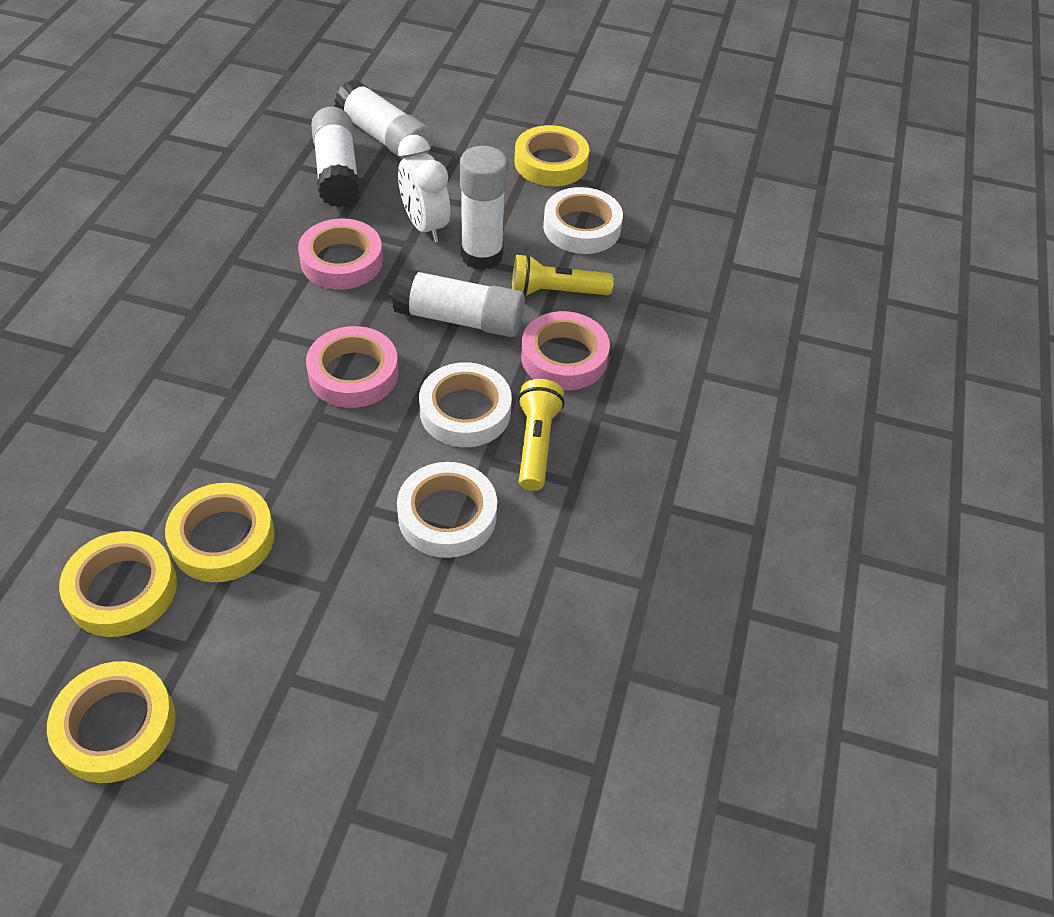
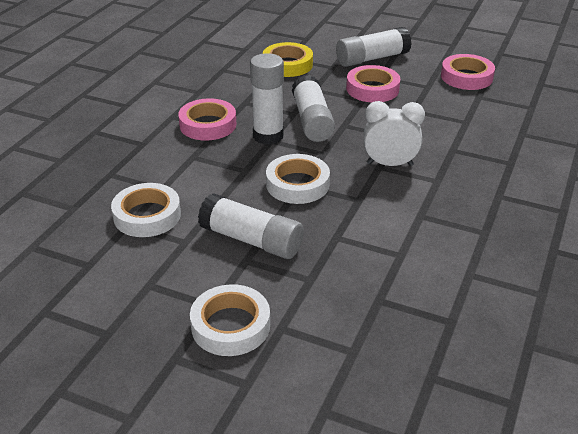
yellow flashlight: 2 -> 0
yellow tape: 4 -> 1

